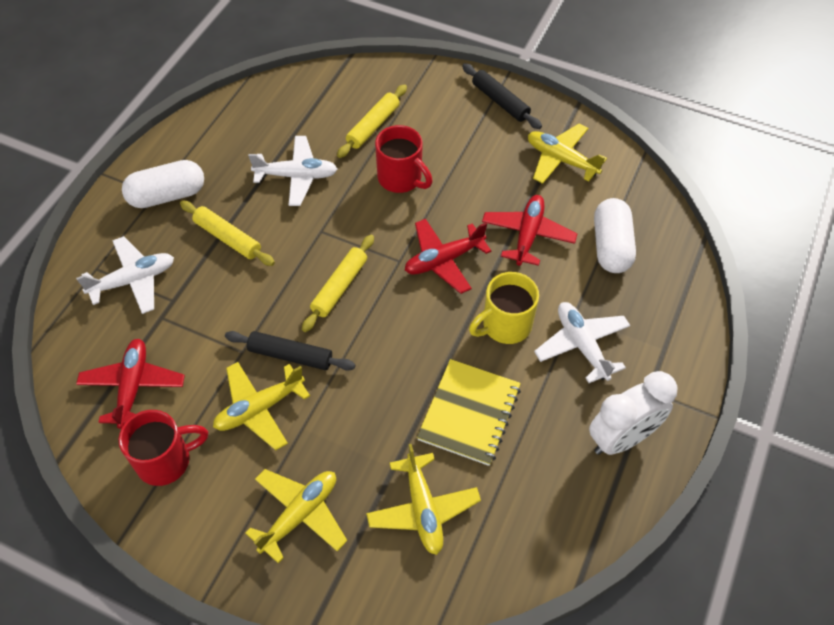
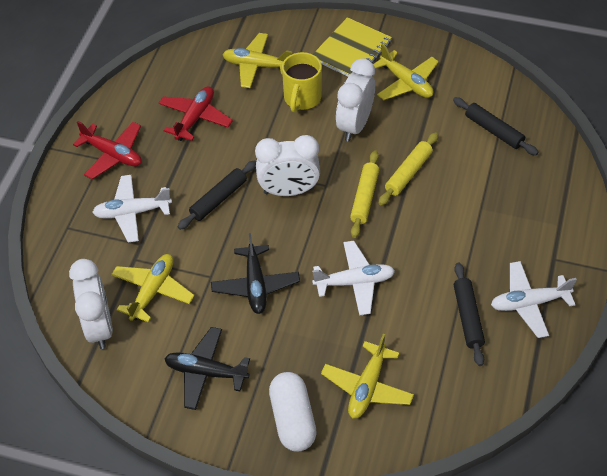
black plane: 0 -> 2
black rolling pin: 2 -> 3
red mug: 2 -> 0
red plane: 3 -> 2
white capsule: 2 -> 1
white clock: 1 -> 3
yellow rolling pin: 3 -> 2

